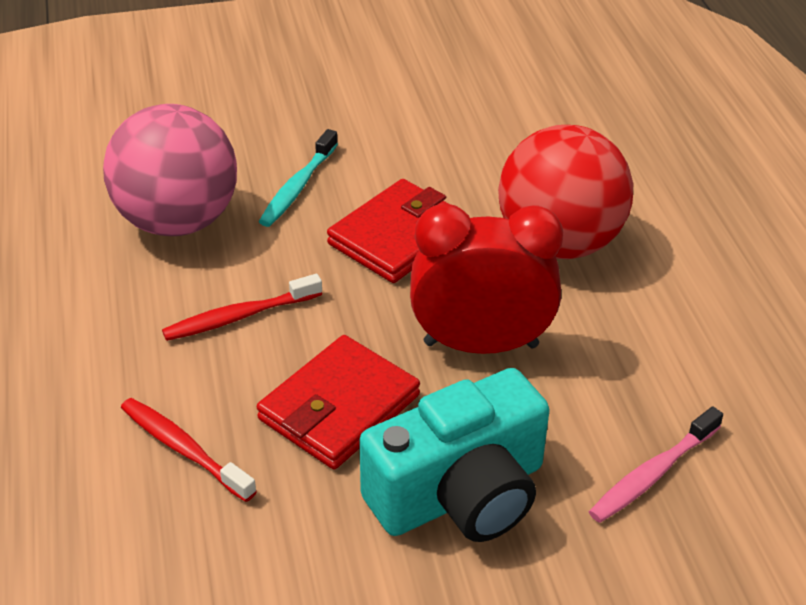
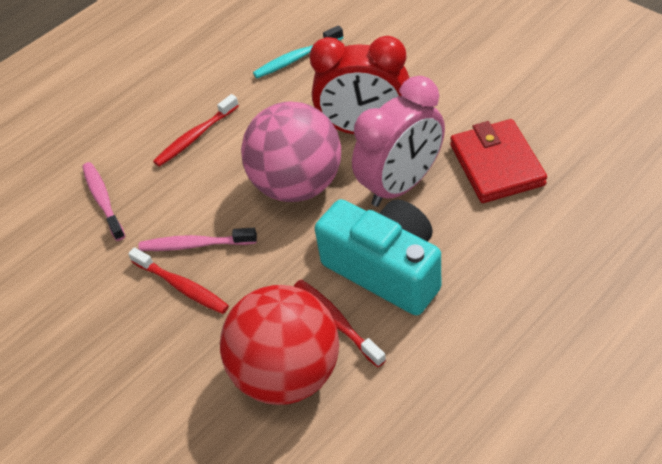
pink clock: 0 -> 1
pink toothbrush: 1 -> 2
red toothbrush: 2 -> 3
red wallet: 2 -> 1

